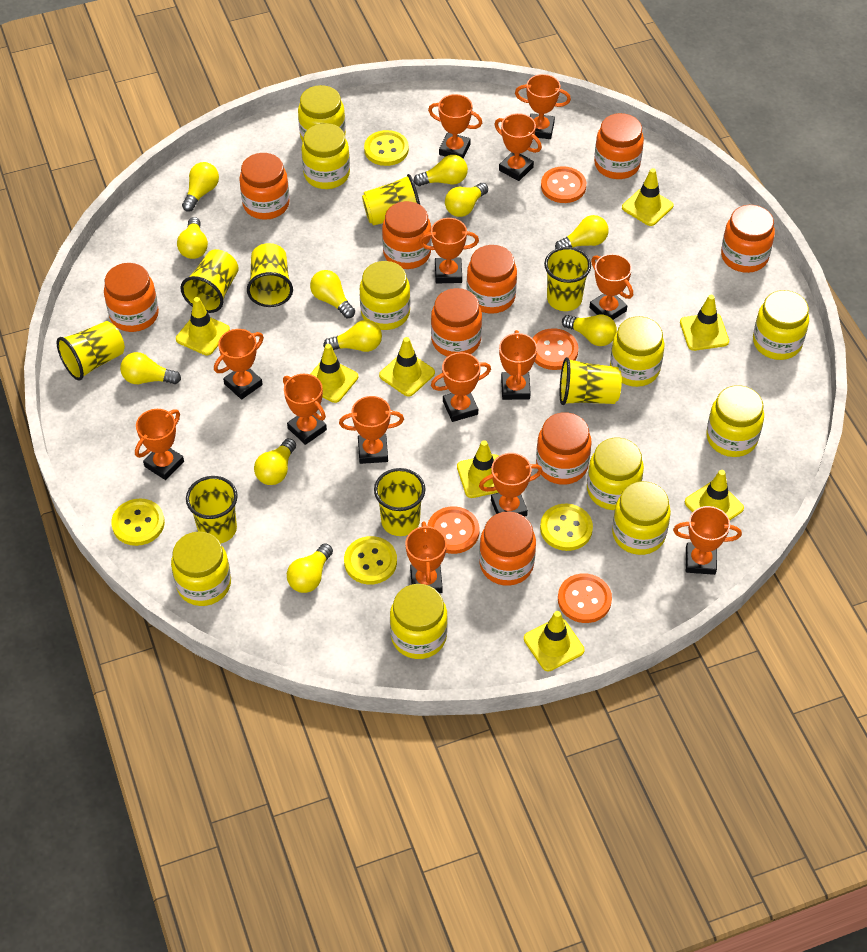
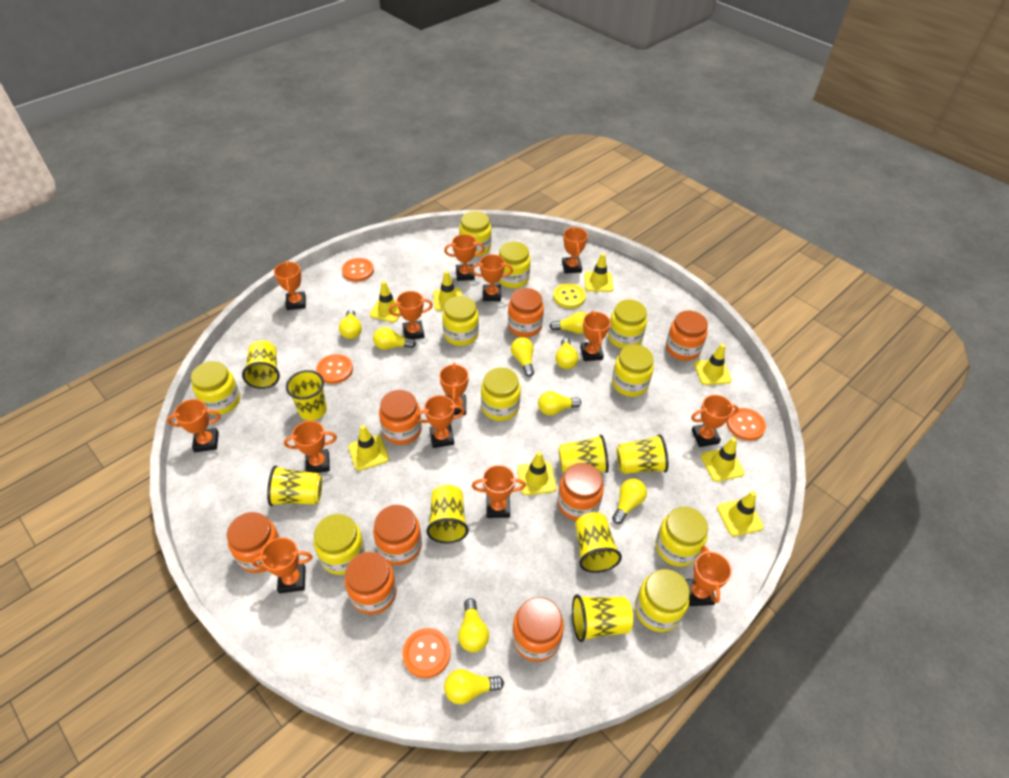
orange jar: 9 -> 8
yellow button: 4 -> 1
yellow light bulb: 11 -> 9

